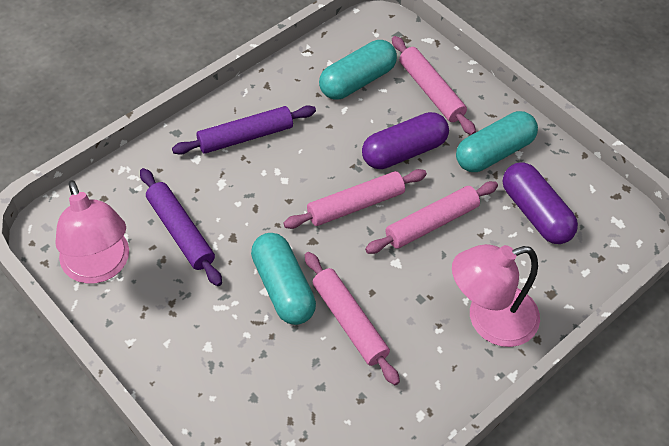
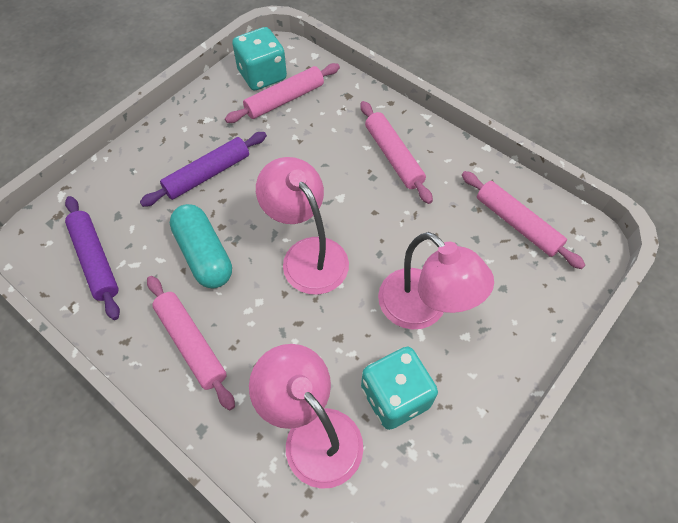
pink lamp: 2 -> 3
purple capsule: 2 -> 0
turquoise capsule: 3 -> 1
turquoise dice: 0 -> 2

